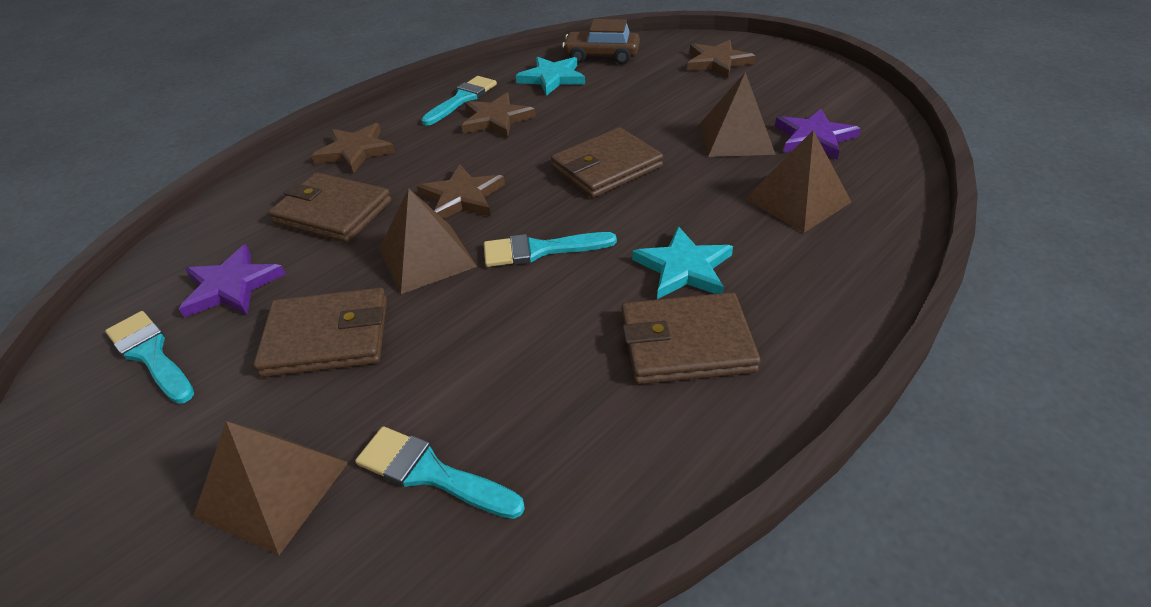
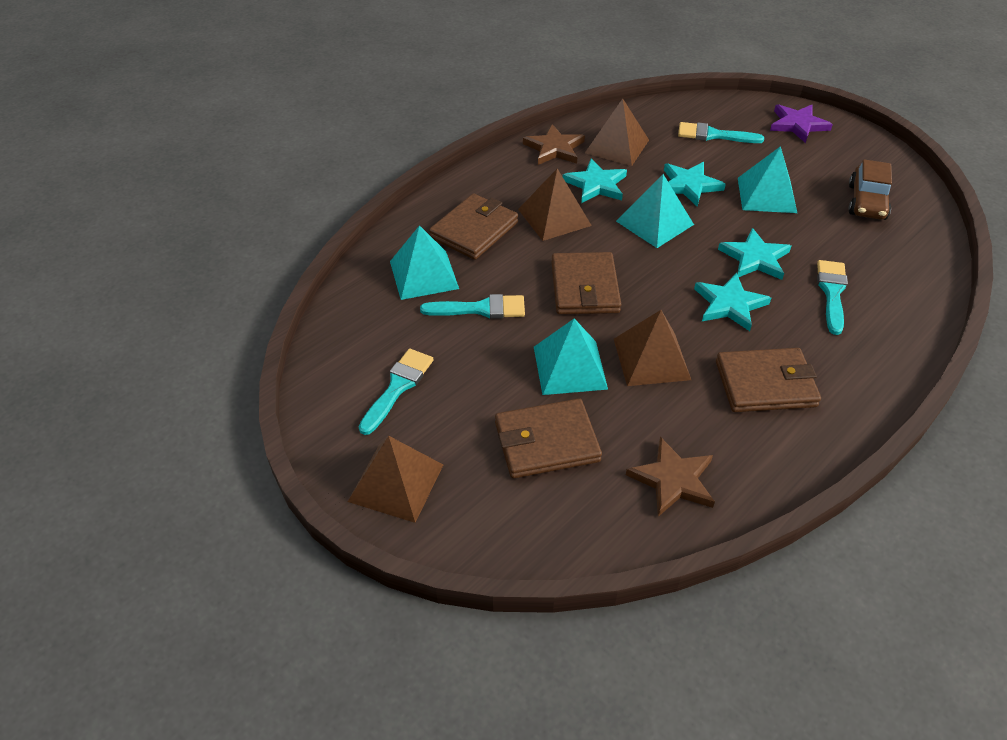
brown star: 4 -> 2
purple star: 2 -> 1
turquoise pyramid: 0 -> 4
turquoise star: 2 -> 4

